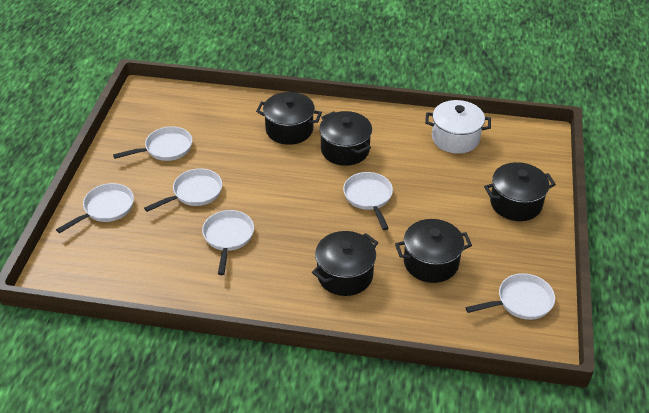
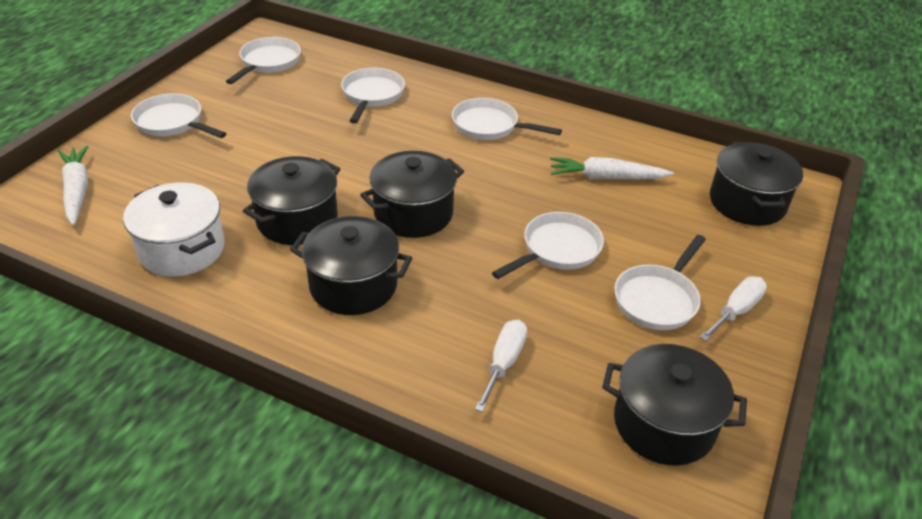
white carrot: 0 -> 2
white screwdriver: 0 -> 2

